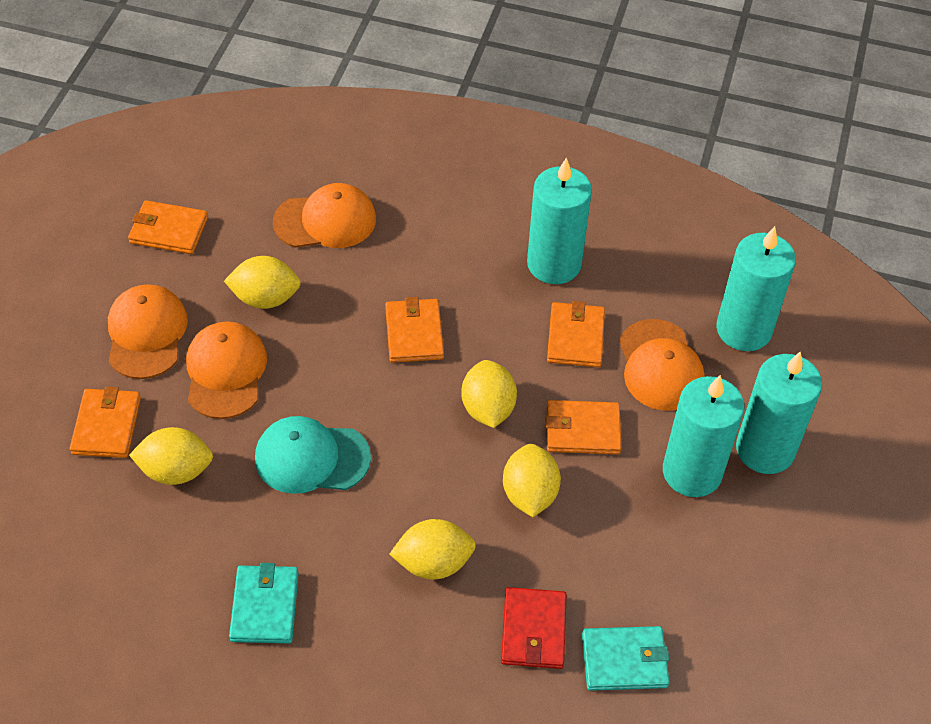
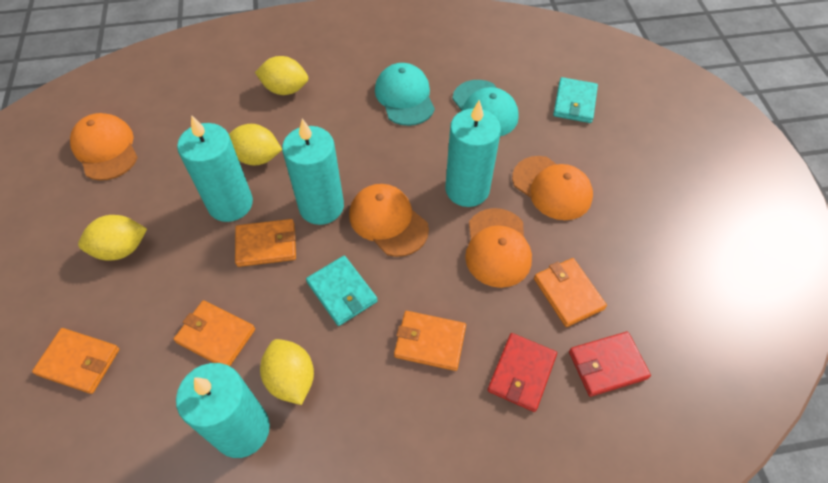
red wallet: 1 -> 2
turquoise cap: 1 -> 2
yellow lemon: 5 -> 4

